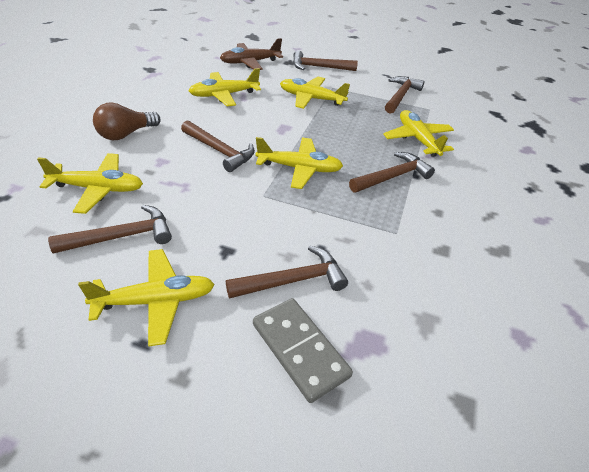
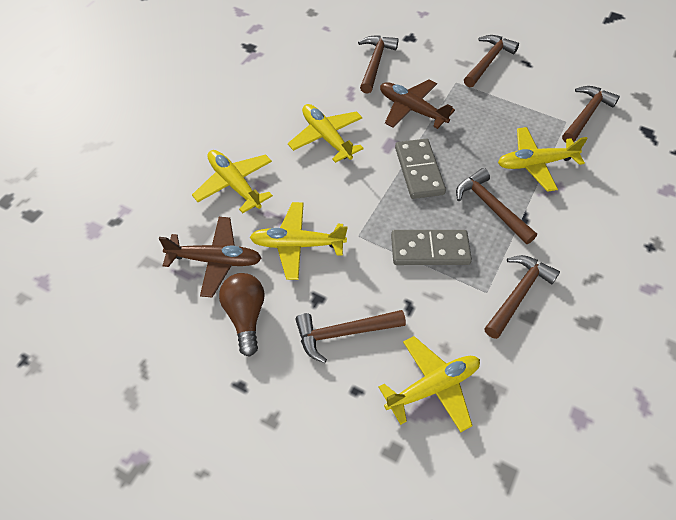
brown plane: 1 -> 2
grey domino: 1 -> 2
yellow plane: 6 -> 5

